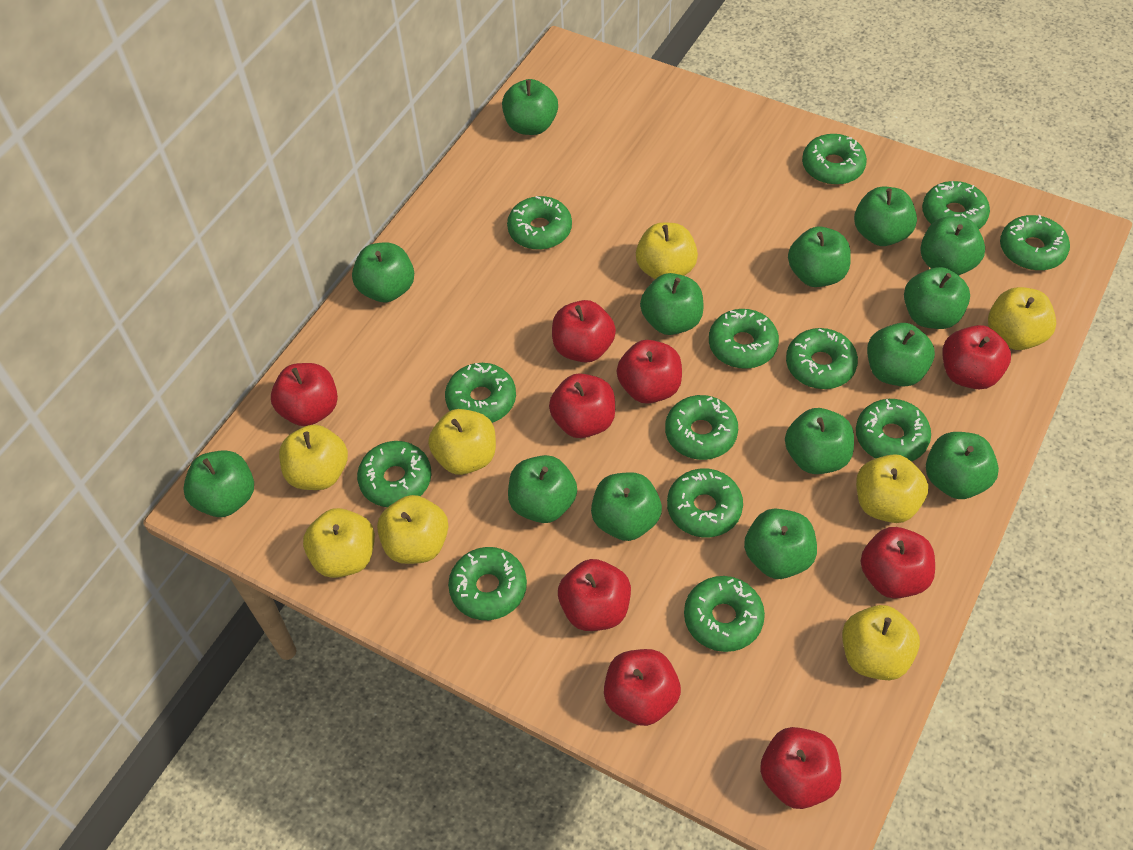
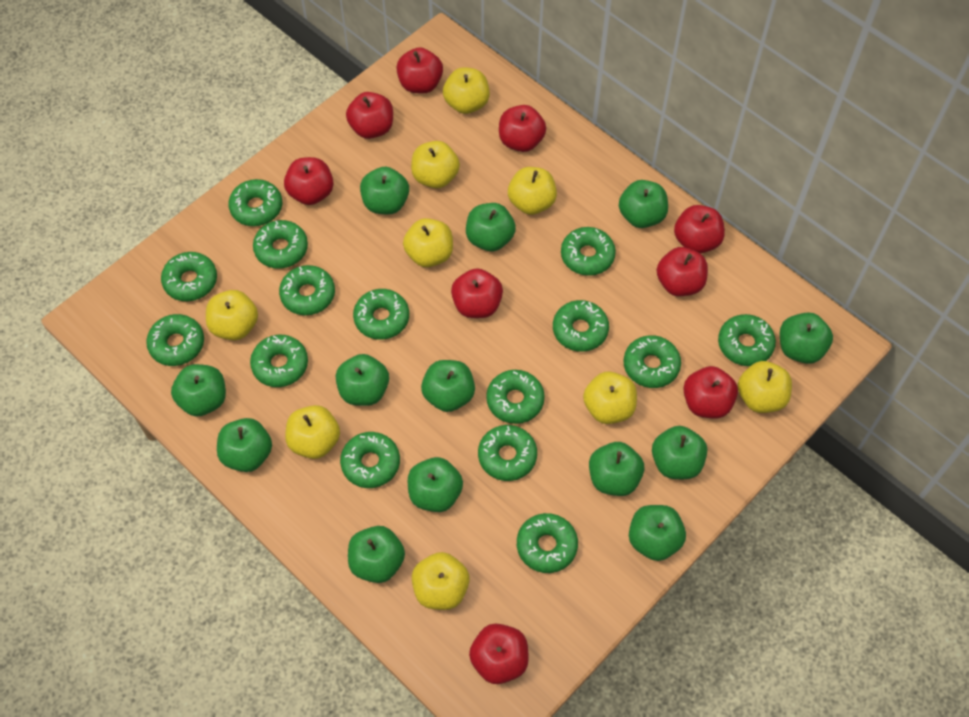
green apple: 14 -> 13
green donut: 13 -> 15
yellow apple: 8 -> 9

